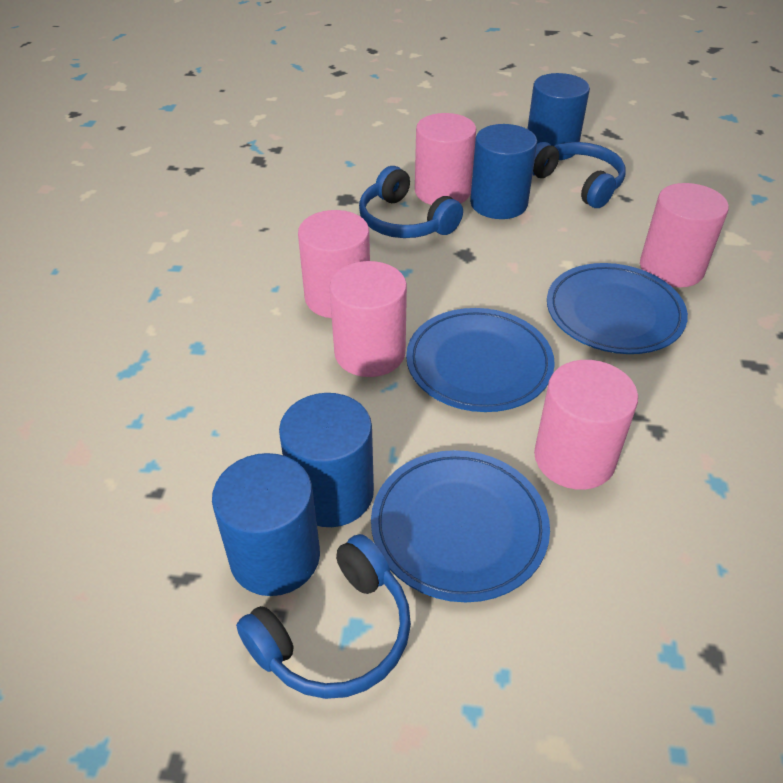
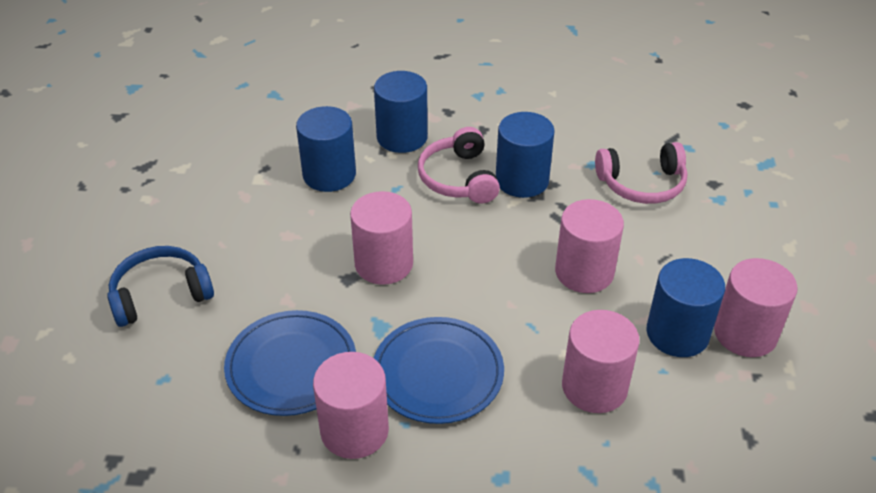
blue headphones: 3 -> 1
blue plate: 3 -> 2
pink headphones: 0 -> 2

